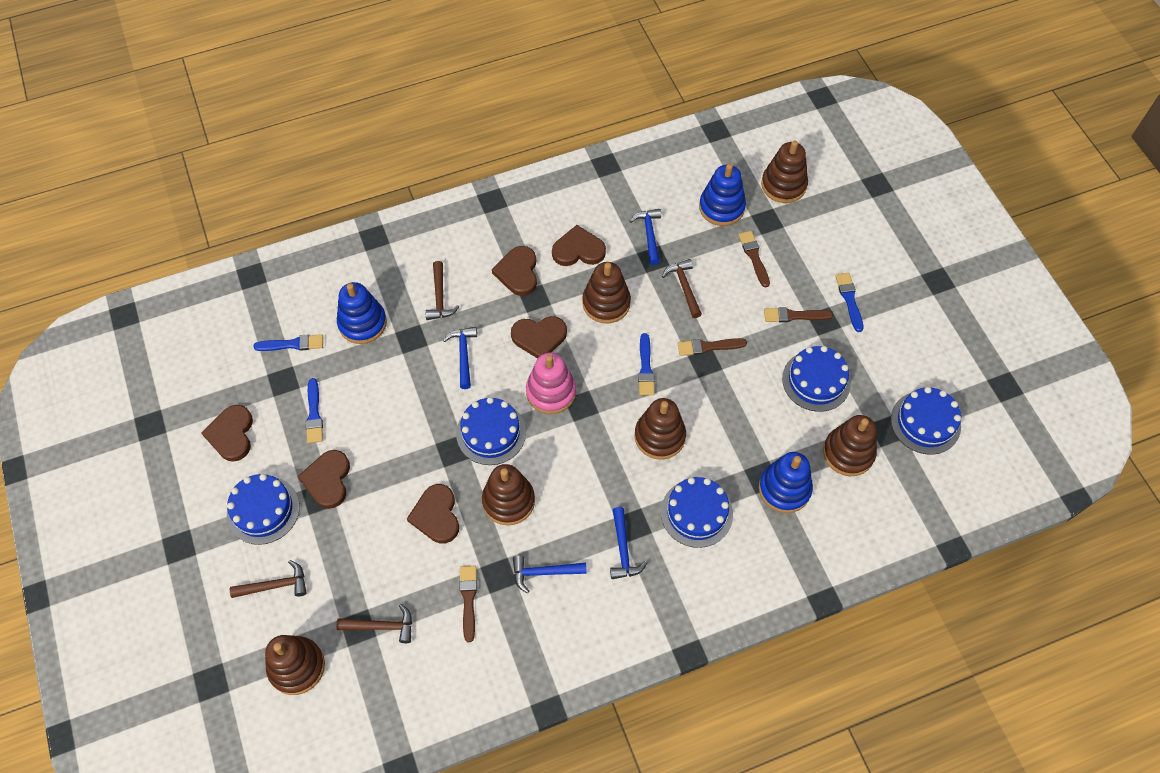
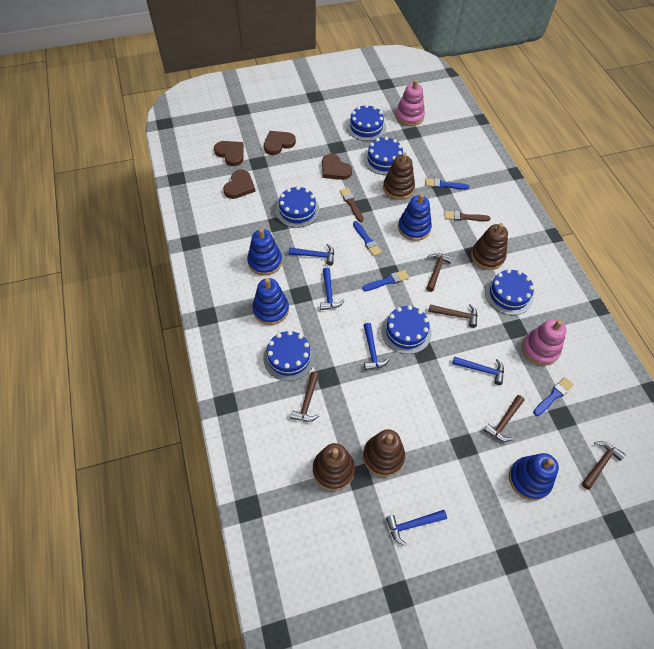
blue cake: 5 -> 6
blue hammer: 4 -> 5
blue stacking toy: 3 -> 4
brown brush: 4 -> 2
brown hammer: 4 -> 5
brown heart: 6 -> 4
brown stacking toy: 6 -> 4
pink stacking toy: 1 -> 2

